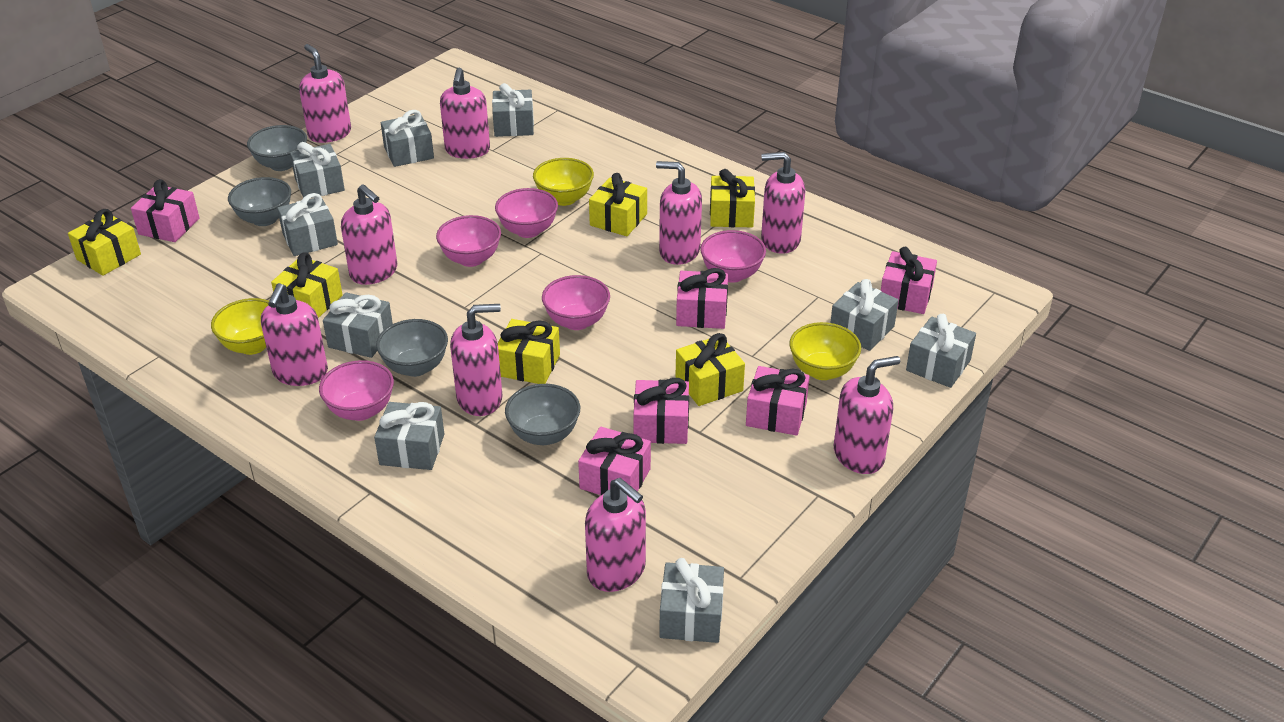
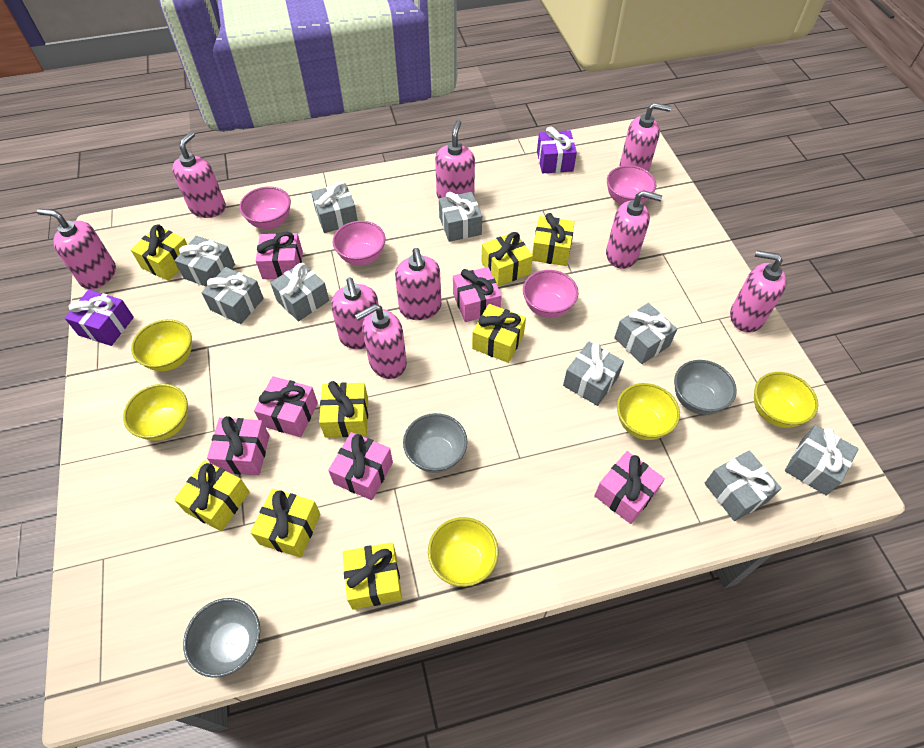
grey bowl: 4 -> 3
pink bowl: 5 -> 4
purple gift: 0 -> 2
yellow bowl: 3 -> 5
yellow gift: 6 -> 8

